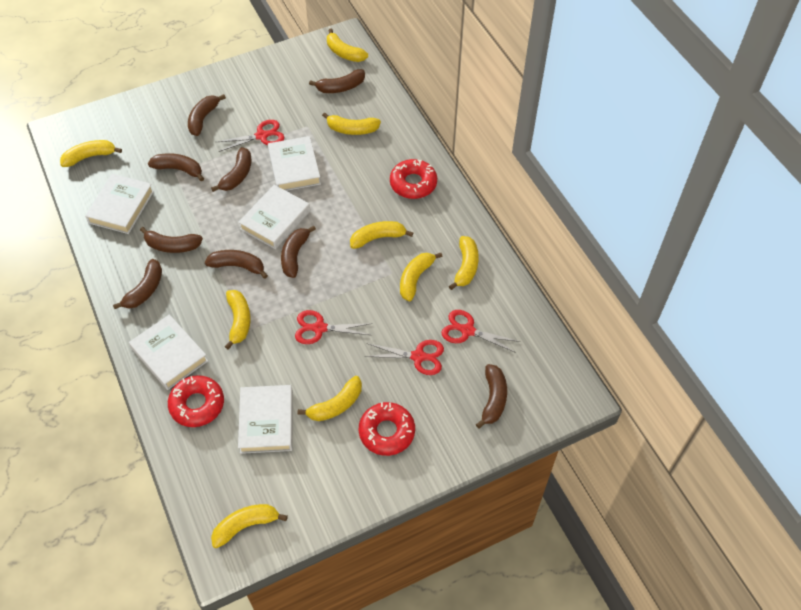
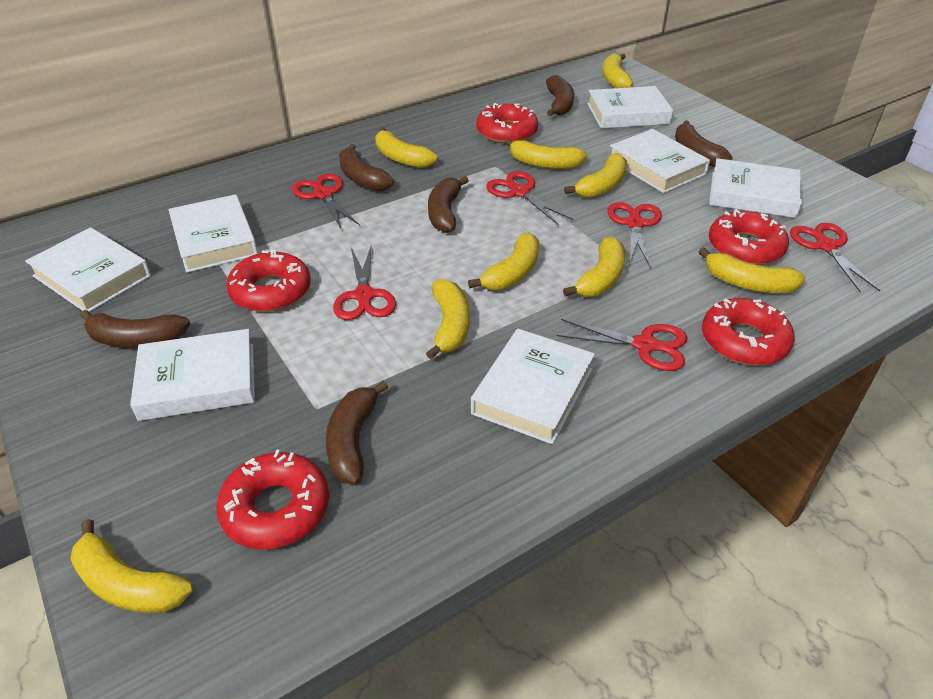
brown banana: 9 -> 6
red donut: 3 -> 5
red scissors: 4 -> 6
white book: 5 -> 7

